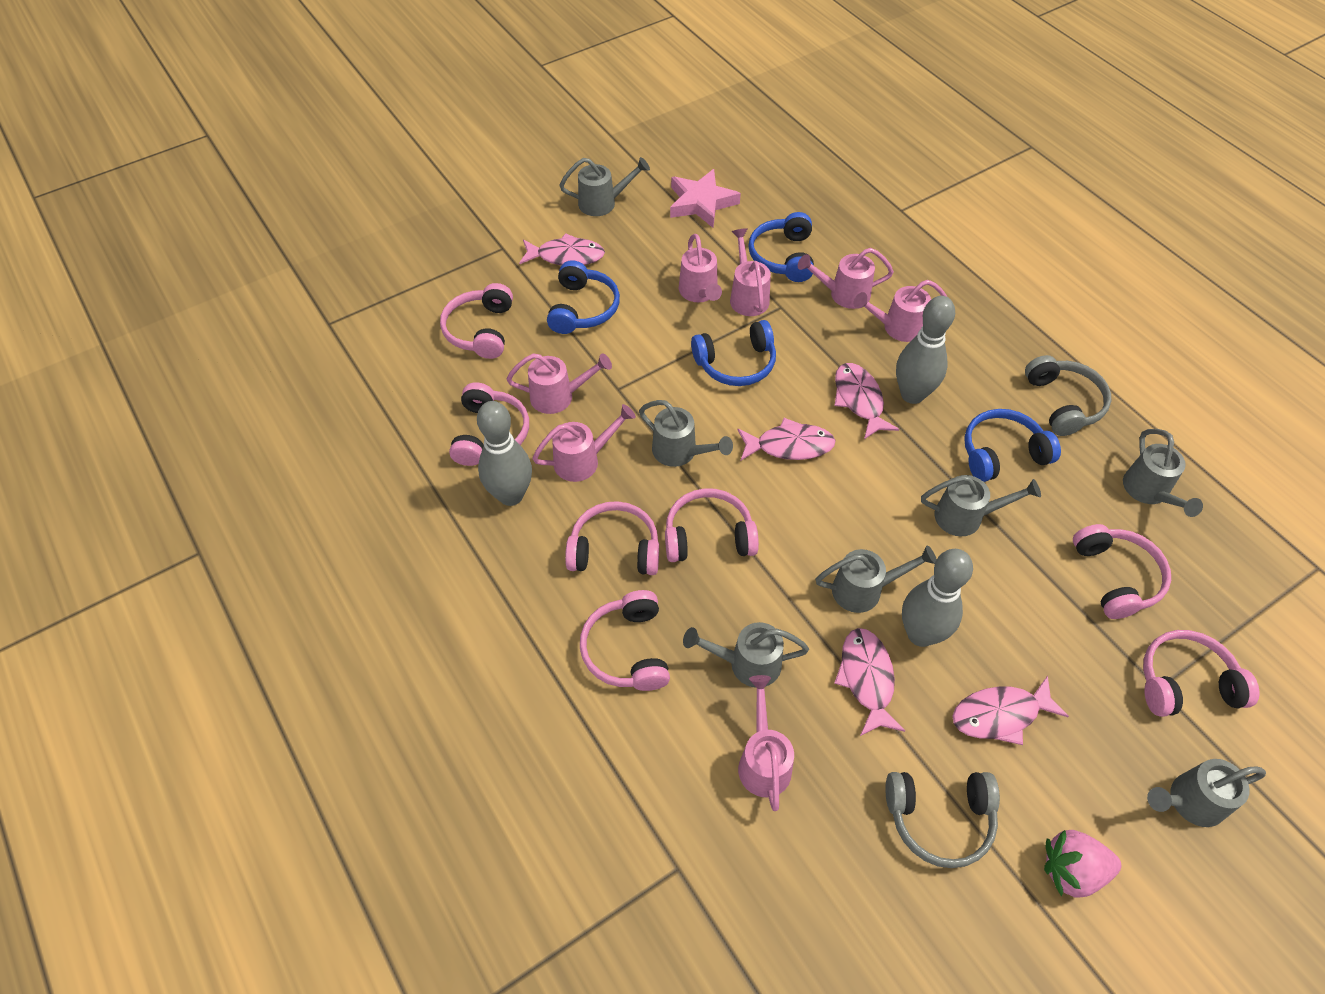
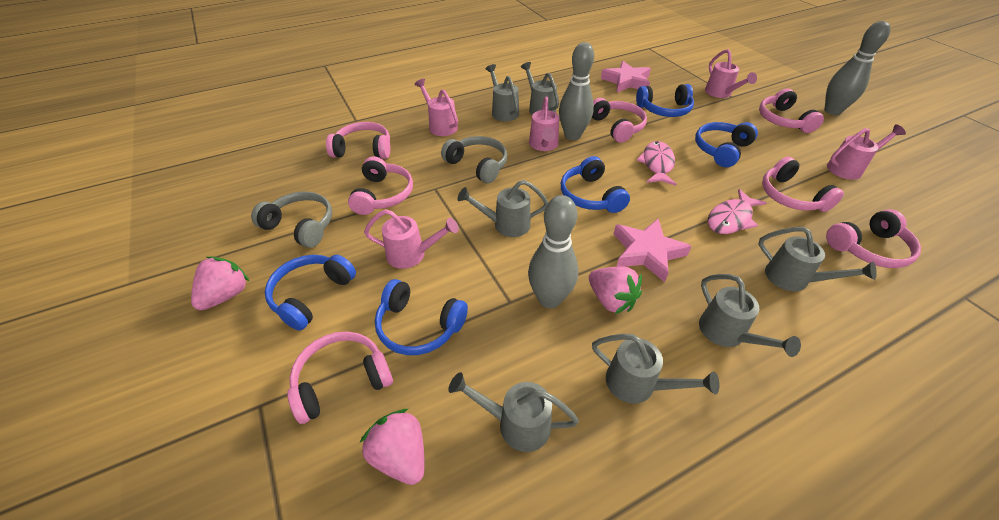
blue headphones: 4 -> 5
pink fish: 5 -> 2
pink star: 1 -> 2
pink strawberry: 1 -> 3
pink watering can: 7 -> 5

